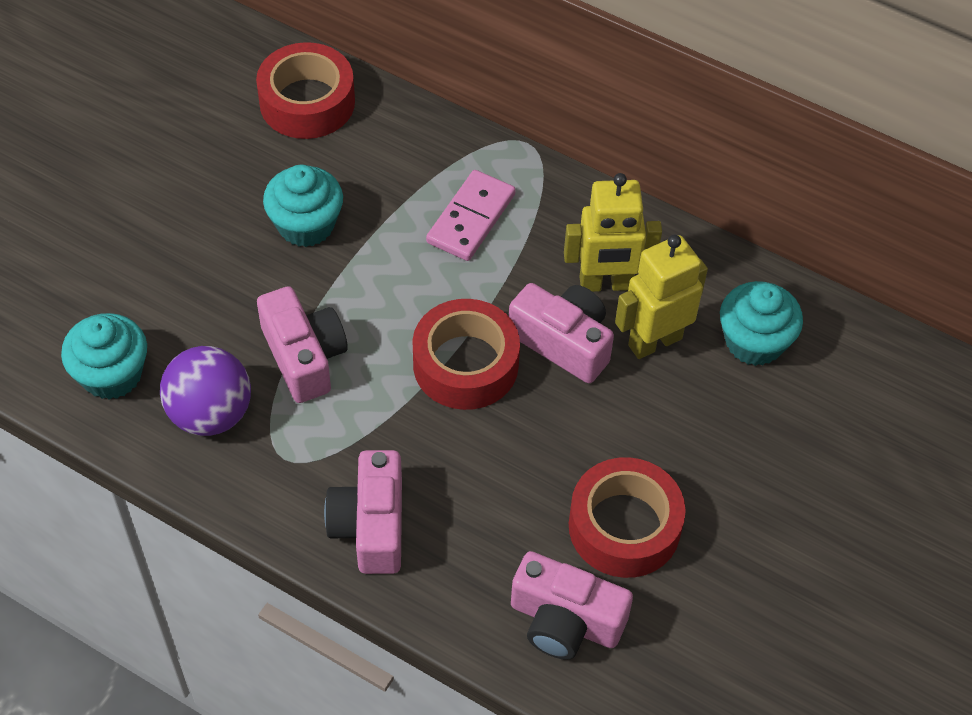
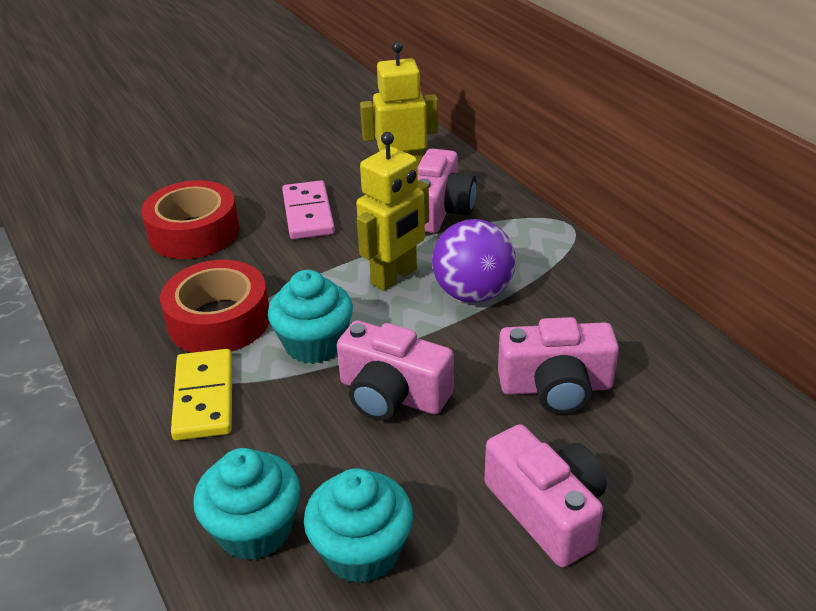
red tape: 3 -> 2
yellow domino: 0 -> 1

